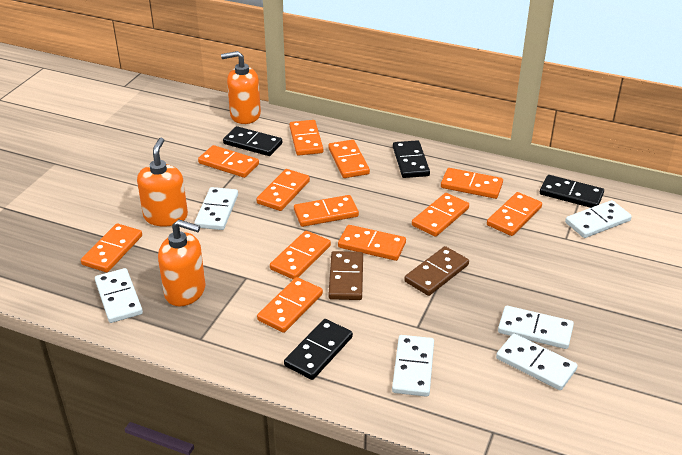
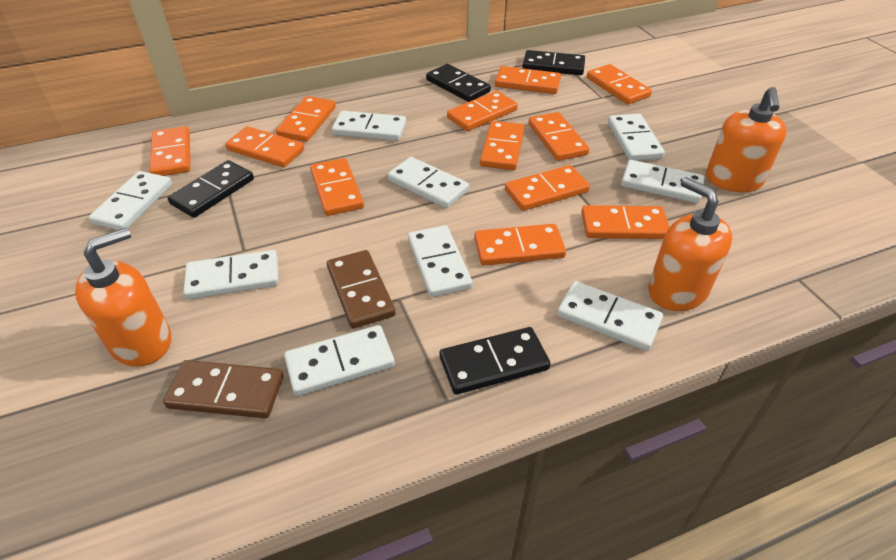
white domino: 6 -> 9

